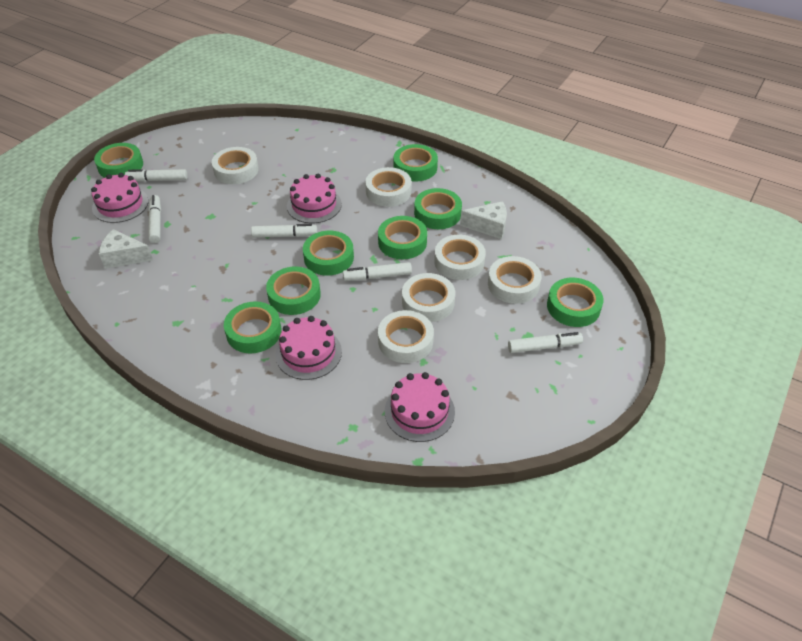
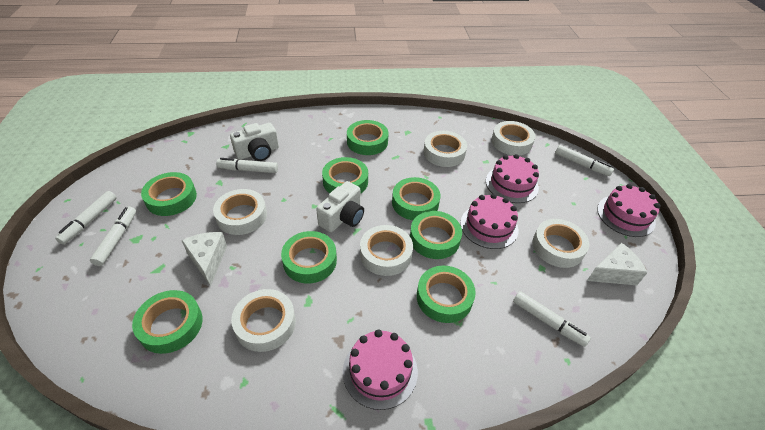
white camera: 0 -> 2

